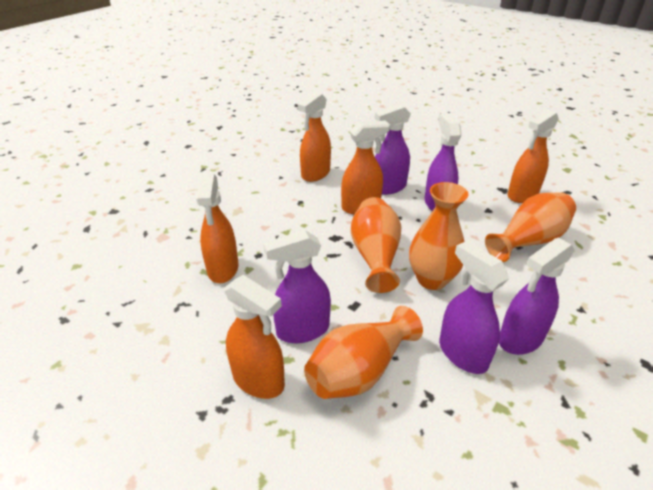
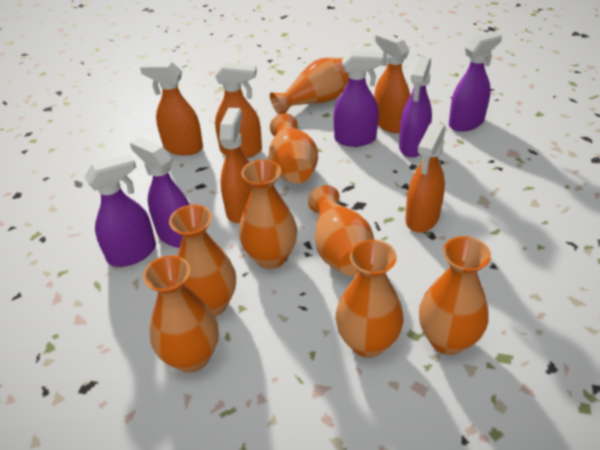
orange vase: 4 -> 8

